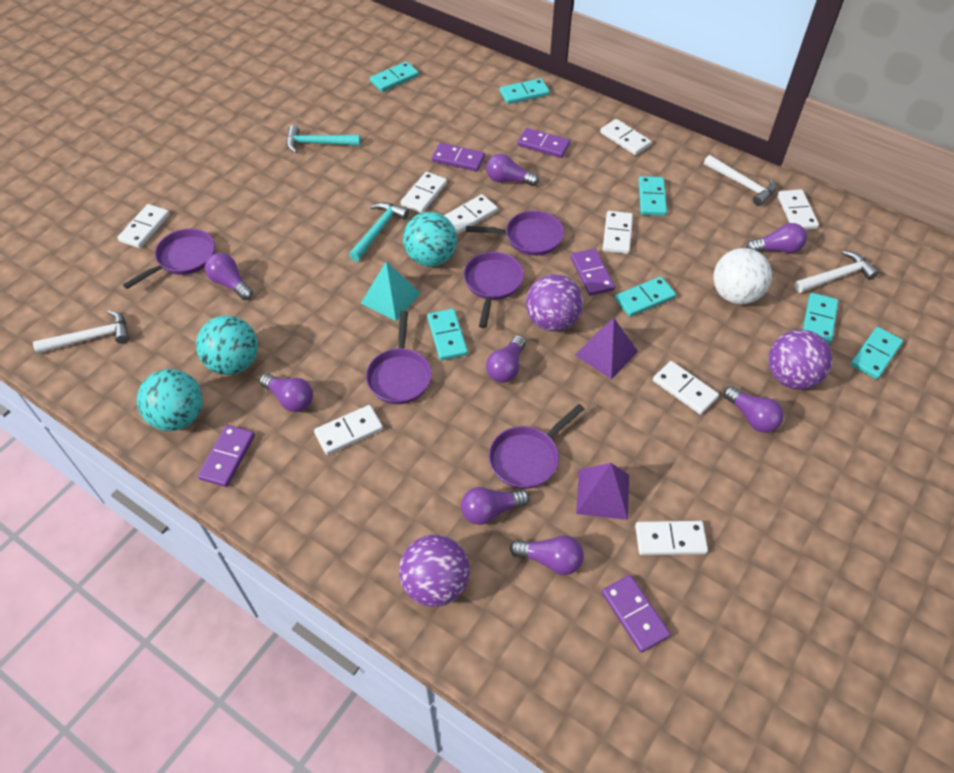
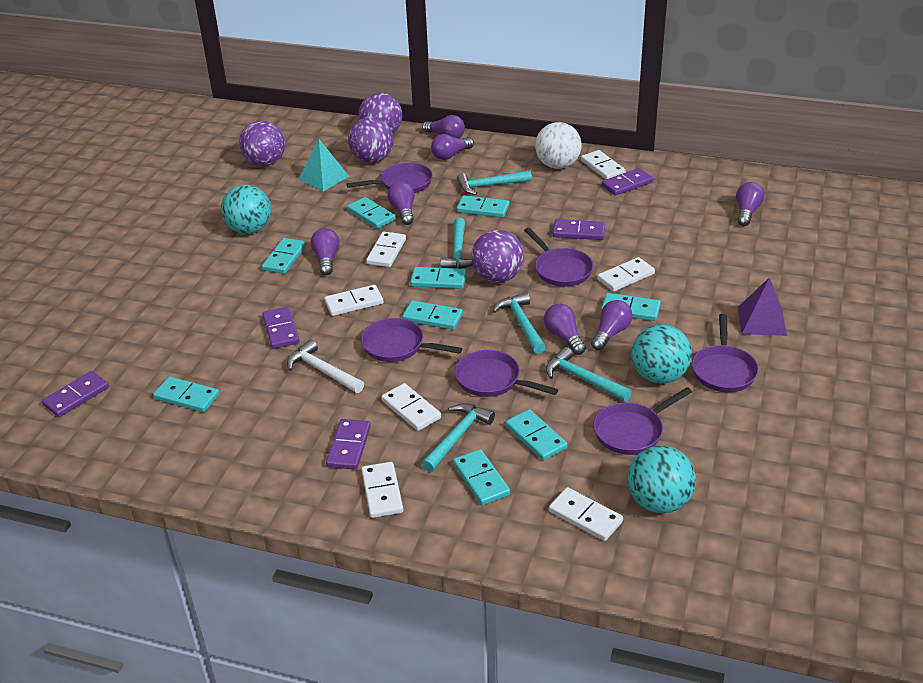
purple ball: 3 -> 4
purple light bulb: 8 -> 7
purple pan: 5 -> 6
purple pyramid: 2 -> 1
turquoise domino: 7 -> 9
turquoise hammer: 2 -> 5
white domino: 9 -> 7
white hammer: 3 -> 1

